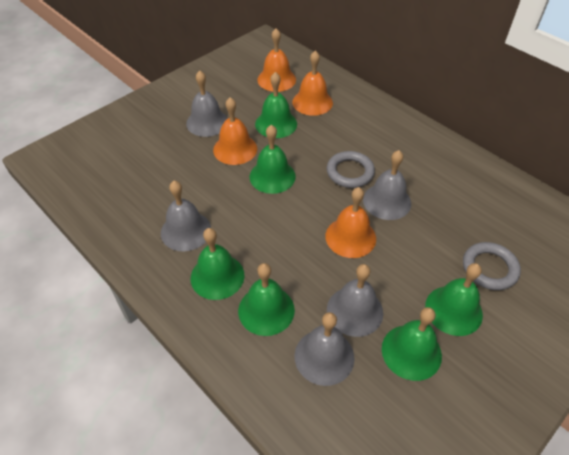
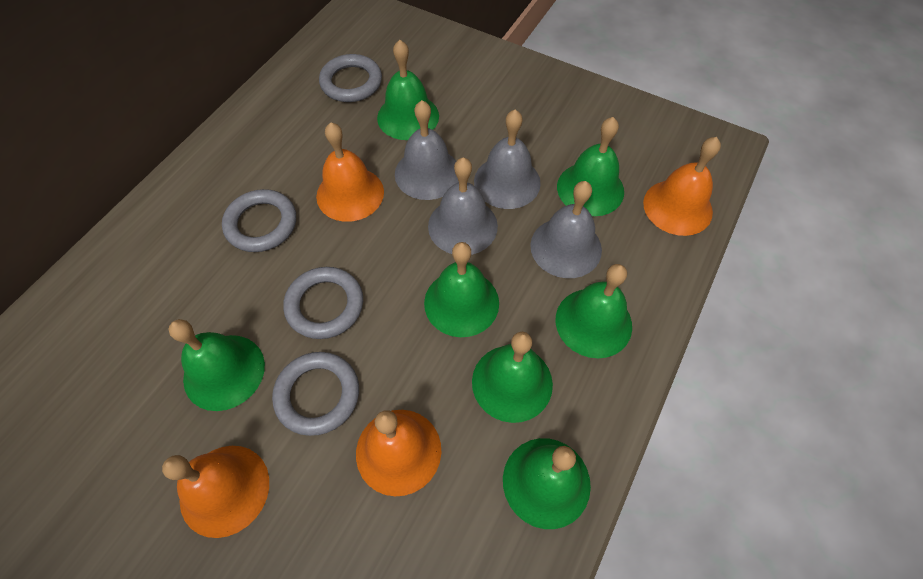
green bell: 6 -> 7
grey bell: 5 -> 4
grey ring: 2 -> 4

